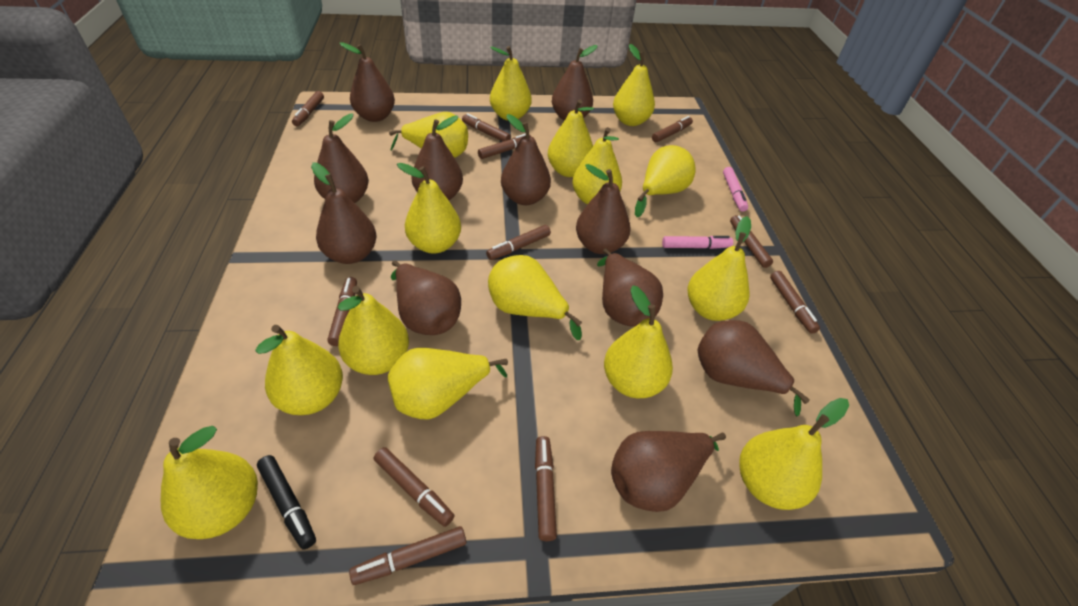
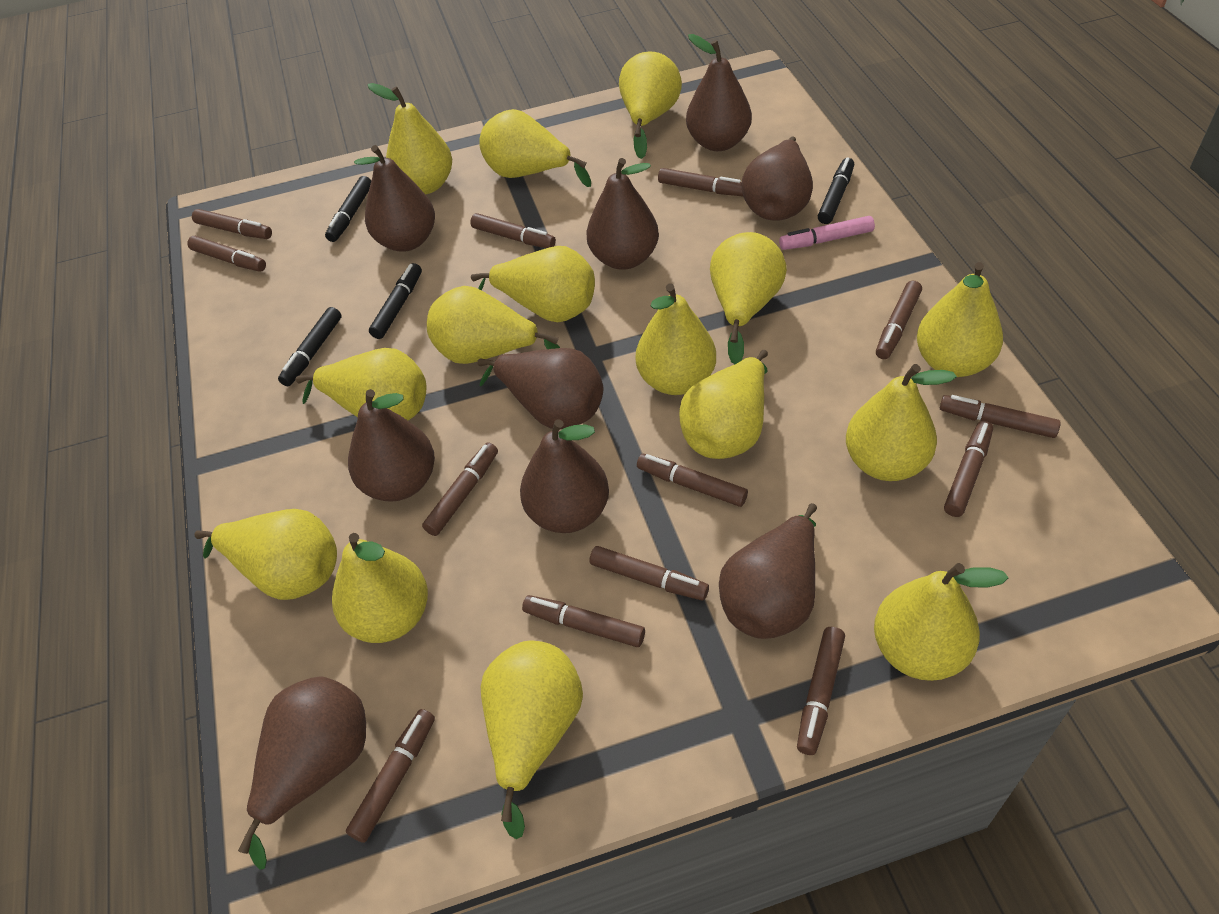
black marker: 1 -> 4
brown marker: 11 -> 13
brown pear: 11 -> 9
pink marker: 2 -> 1

